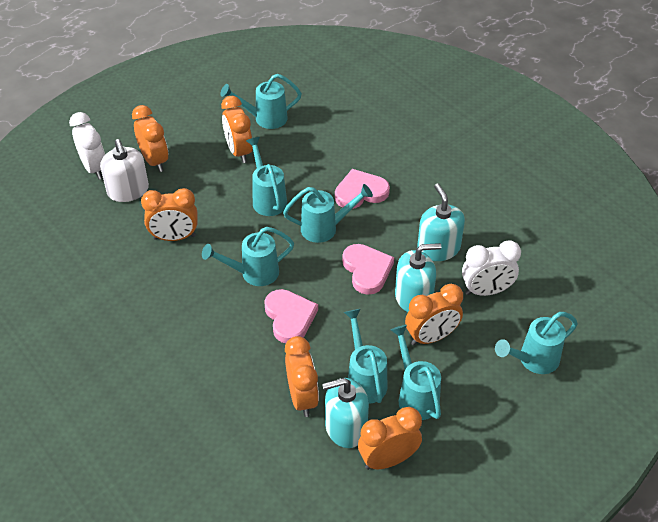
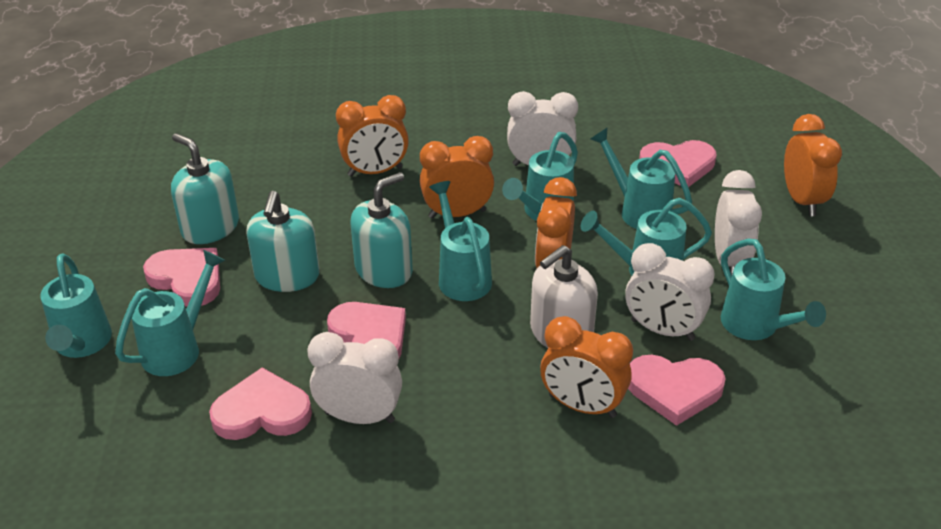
orange clock: 6 -> 5
pink heart: 3 -> 5
white clock: 2 -> 4

